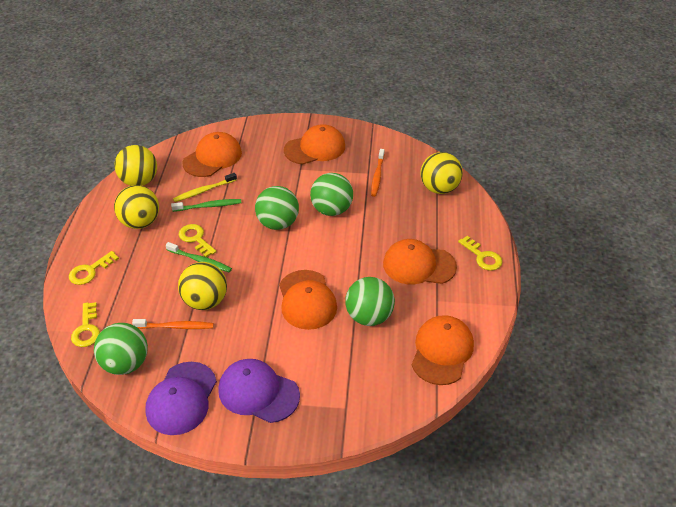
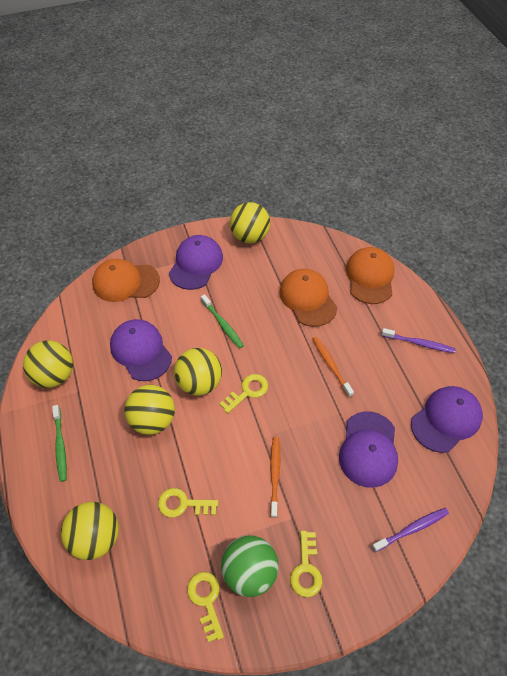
green ball: 4 -> 1
orange cap: 5 -> 3
purple cap: 2 -> 4
purple toothbrush: 0 -> 2
yellow ball: 4 -> 5
yellow toothbrush: 1 -> 0

